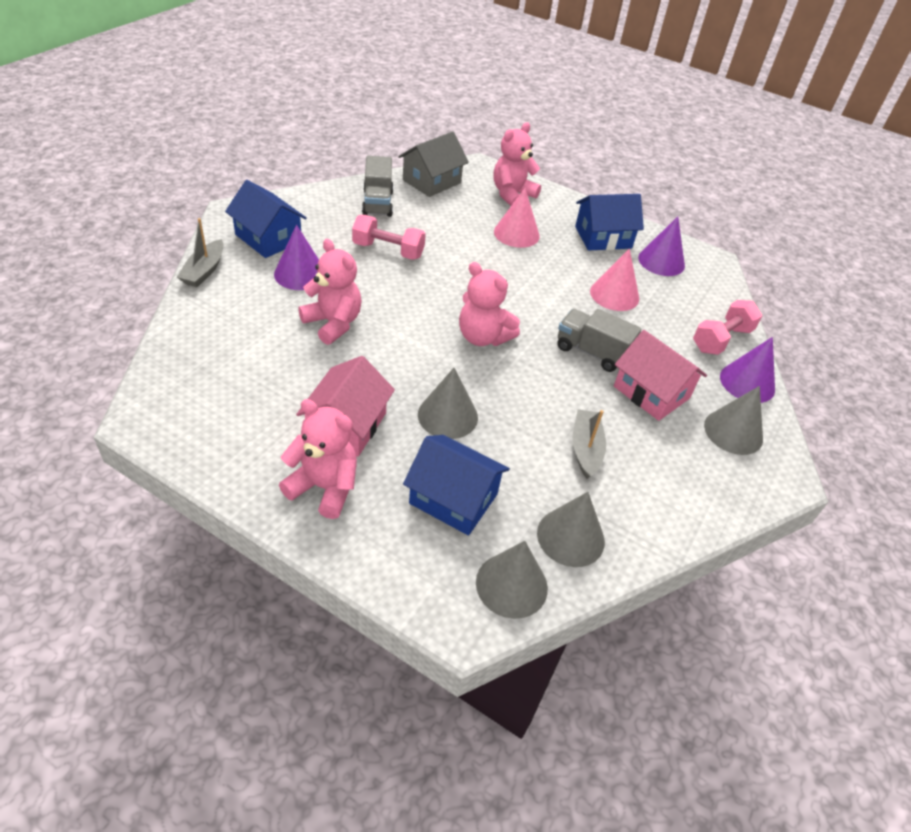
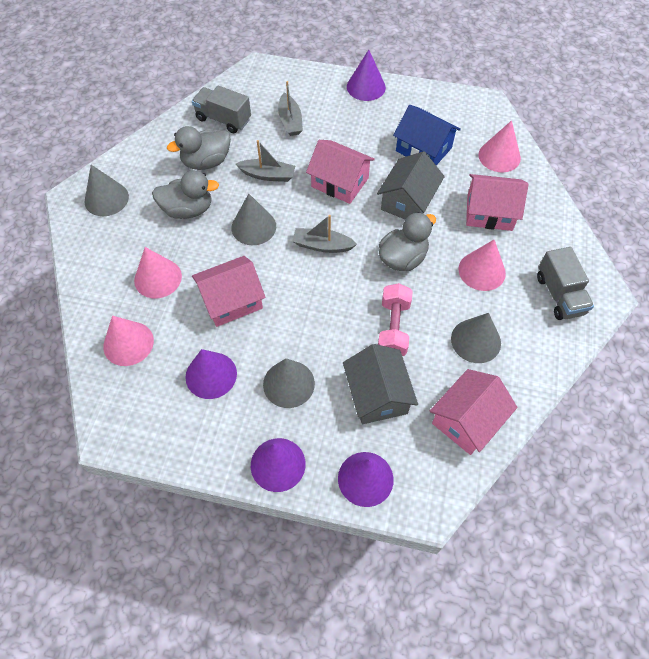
blue house: 3 -> 1
grey boat: 2 -> 3
grey duck: 0 -> 3
grey house: 1 -> 2
pink cone: 2 -> 4
pink dumbbell: 2 -> 1
pink house: 2 -> 4
pink teddy bear: 4 -> 0
purple cone: 3 -> 4

